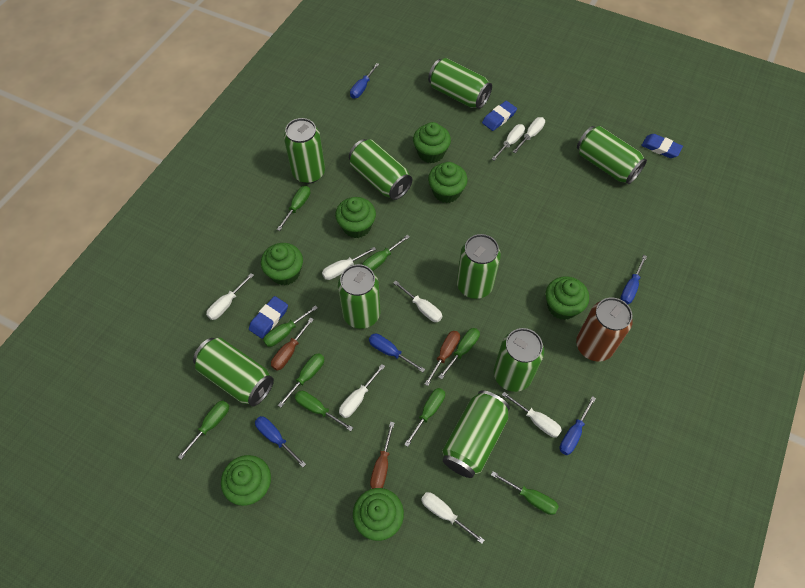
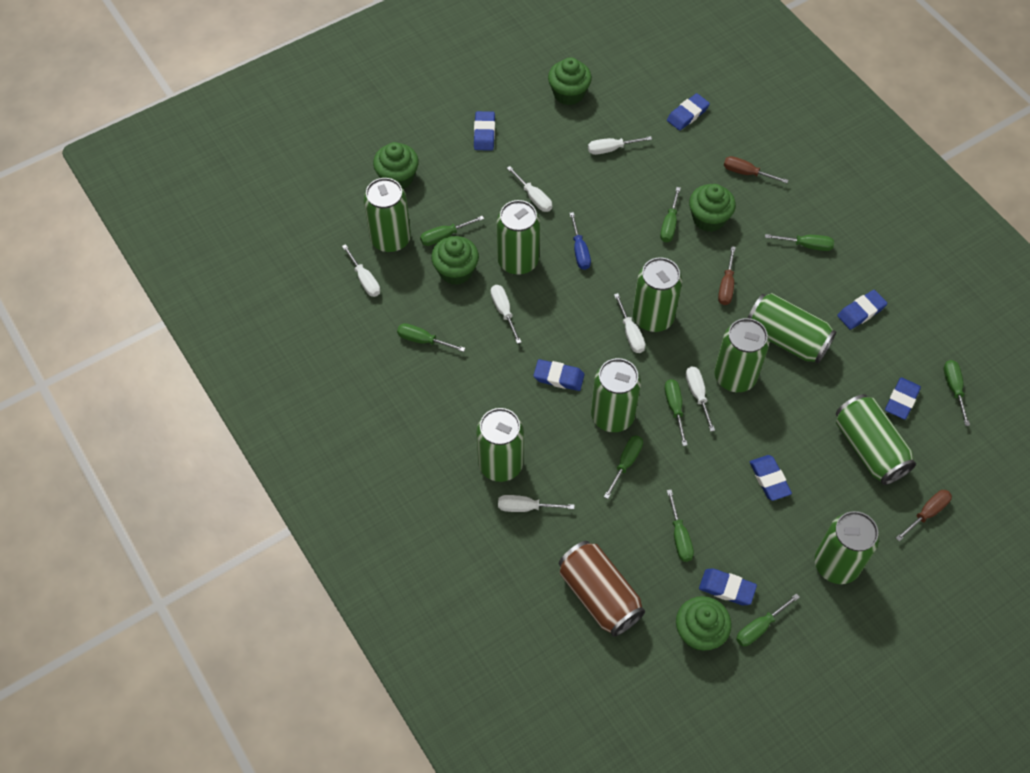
blue eraser: 3 -> 7
blue screwdriver: 5 -> 1
green cupcake: 7 -> 5
white screwdriver: 8 -> 7

